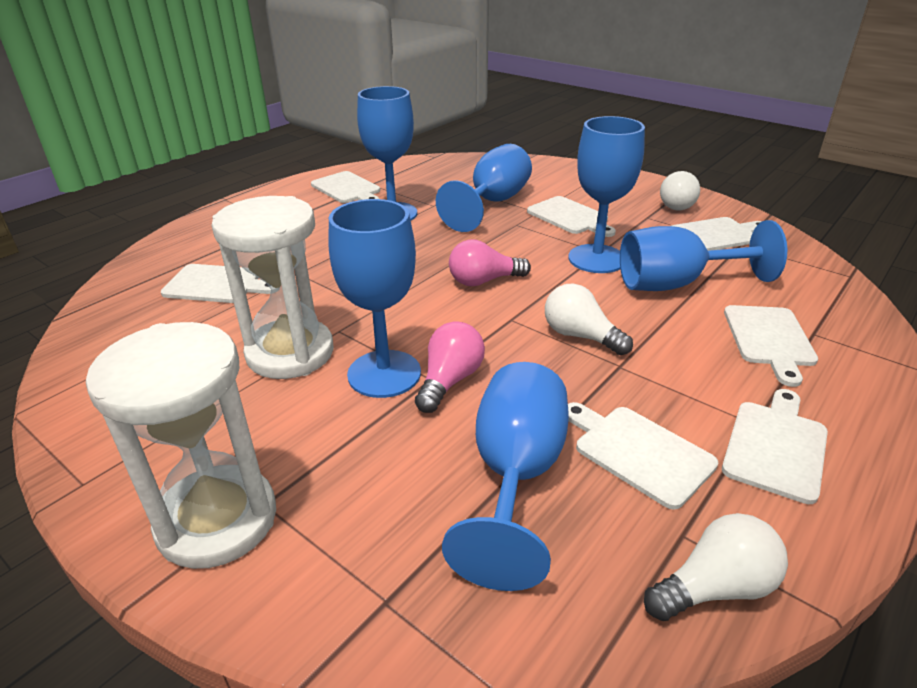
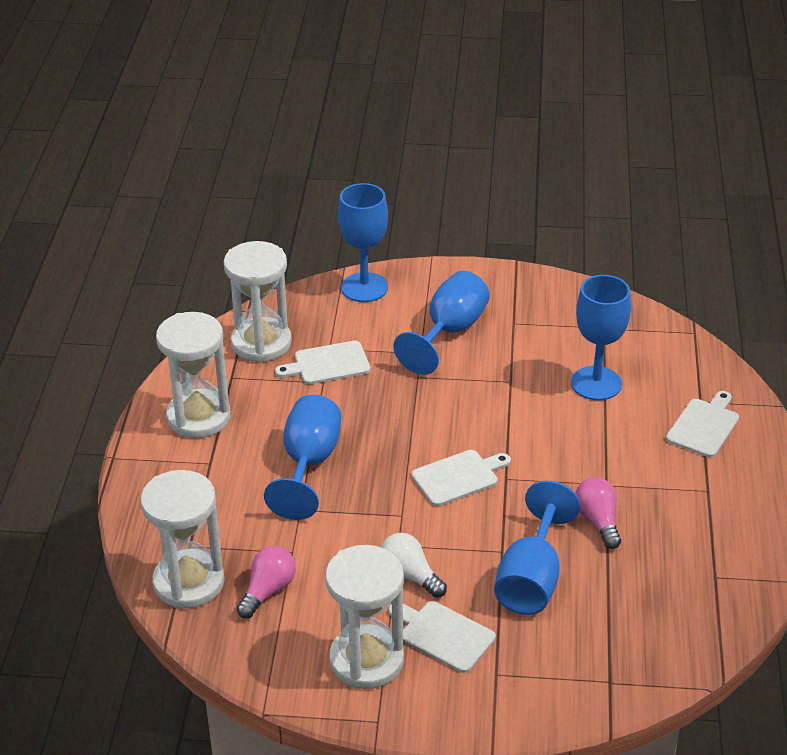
blue goblet: 6 -> 5
white cutting board: 7 -> 4
white hourglass: 2 -> 4
white light bulb: 3 -> 1

